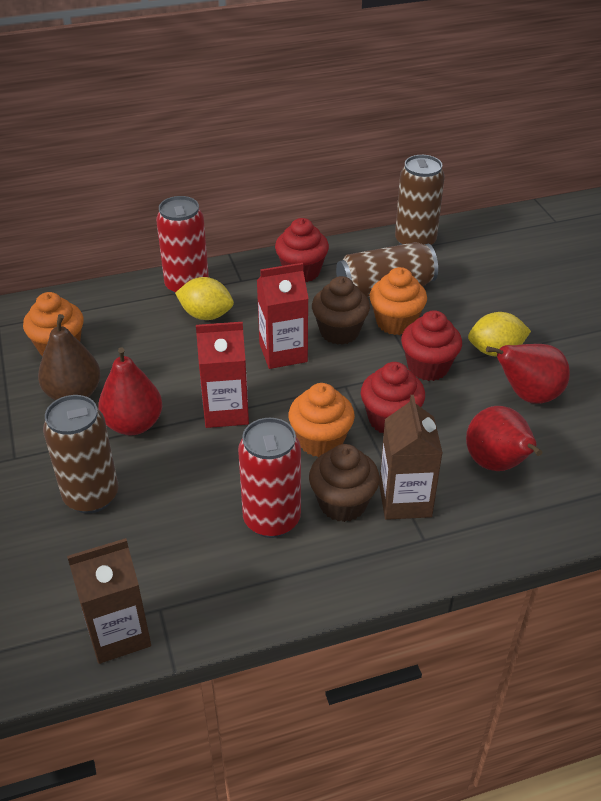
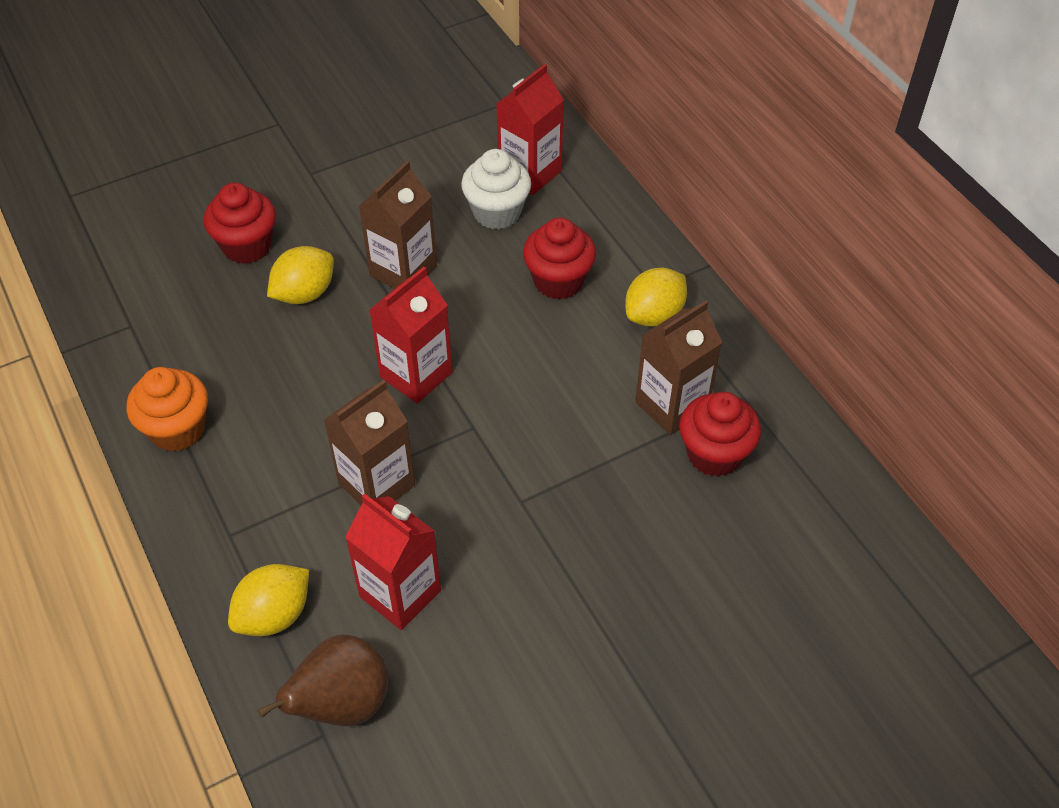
brown can: 3 -> 0
brown carton: 2 -> 3
brown cupcake: 2 -> 0
orange cupcake: 3 -> 1
red can: 2 -> 0
red carton: 2 -> 3
red pear: 3 -> 0
white cupcake: 0 -> 1
yellow lemon: 2 -> 3

